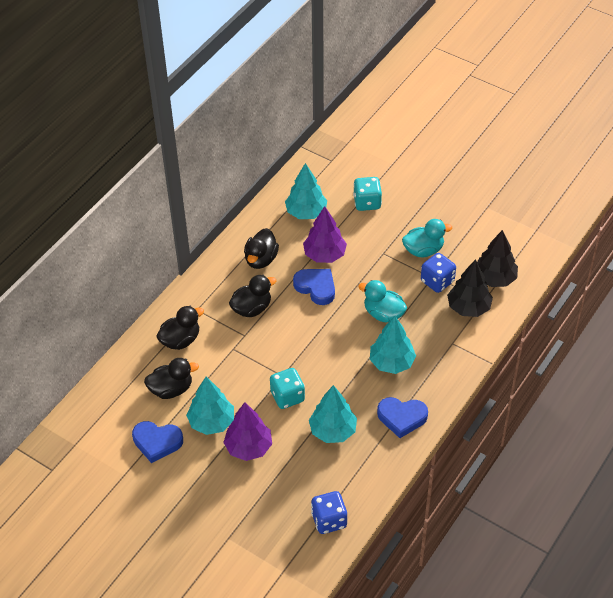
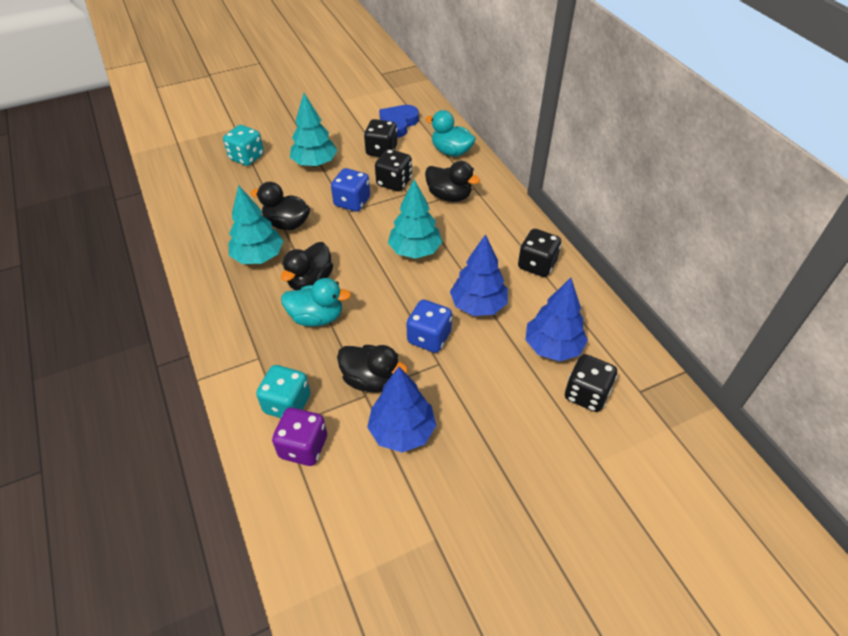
black dice: 0 -> 4
black tree: 2 -> 0
blue heart: 3 -> 1
blue tree: 0 -> 3
purple dice: 0 -> 1
purple tree: 2 -> 0
turquoise tree: 4 -> 3

